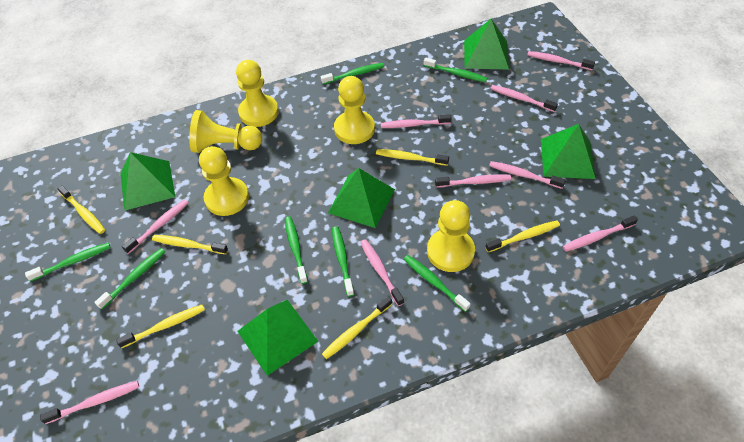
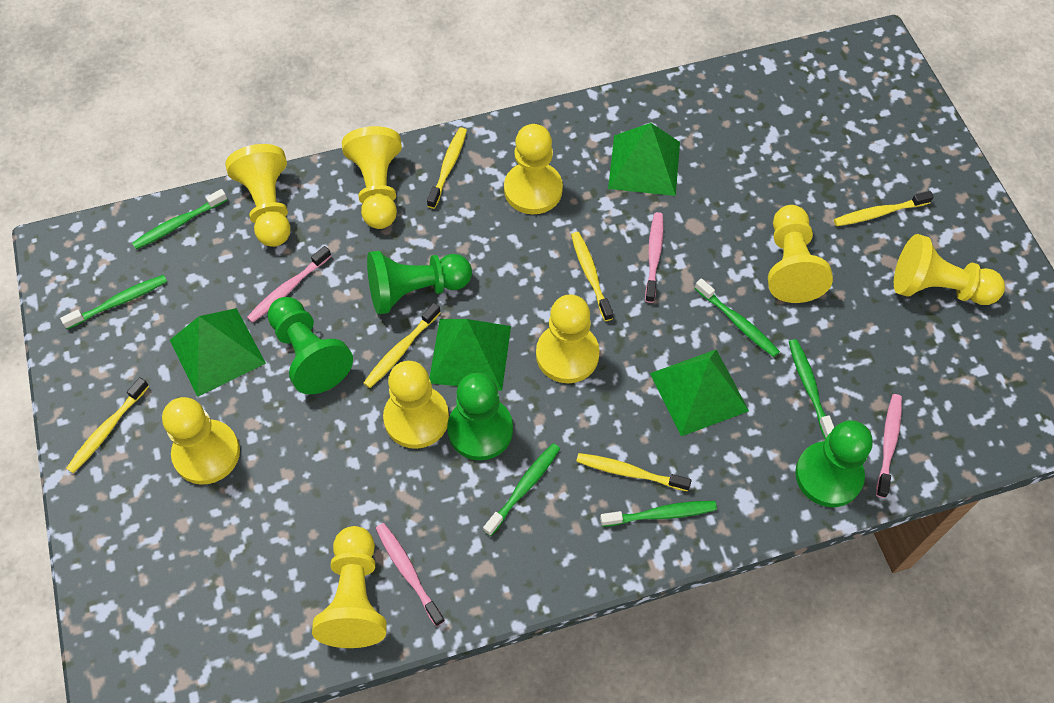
green pawn: 0 -> 4
green pyramid: 5 -> 4
green toothbrush: 7 -> 6
pink toothbrush: 9 -> 4
yellow pawn: 5 -> 9

